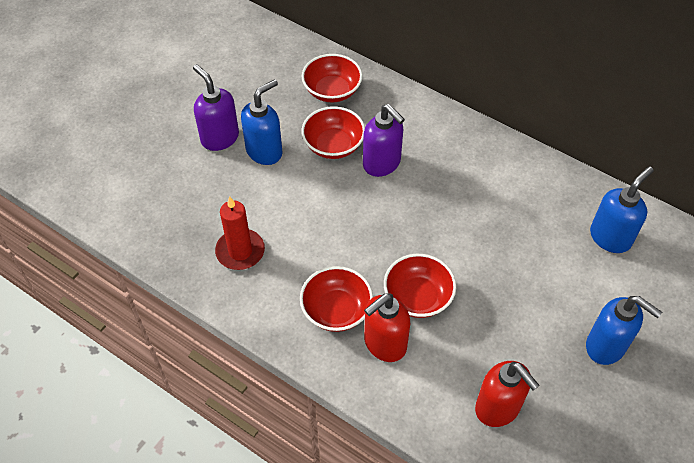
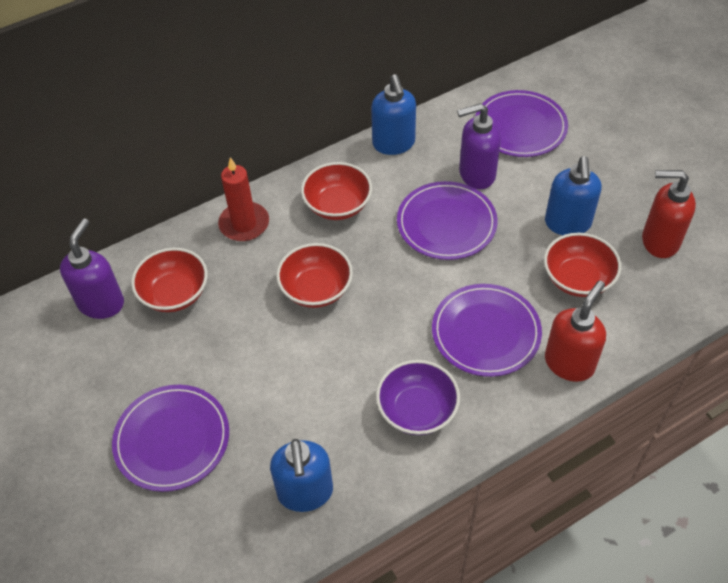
purple bowl: 0 -> 1
purple plate: 0 -> 4

